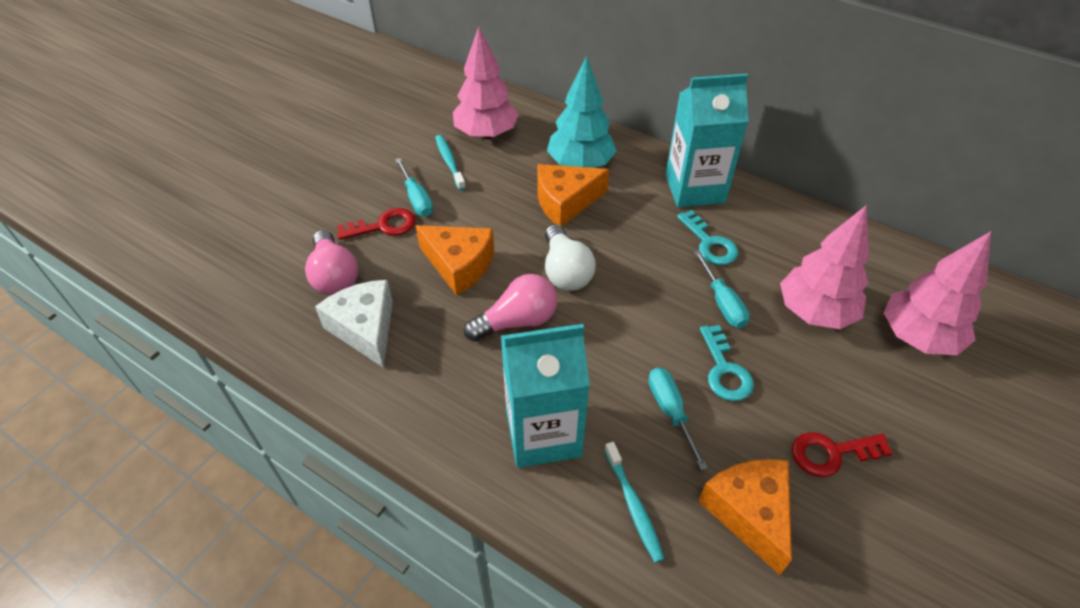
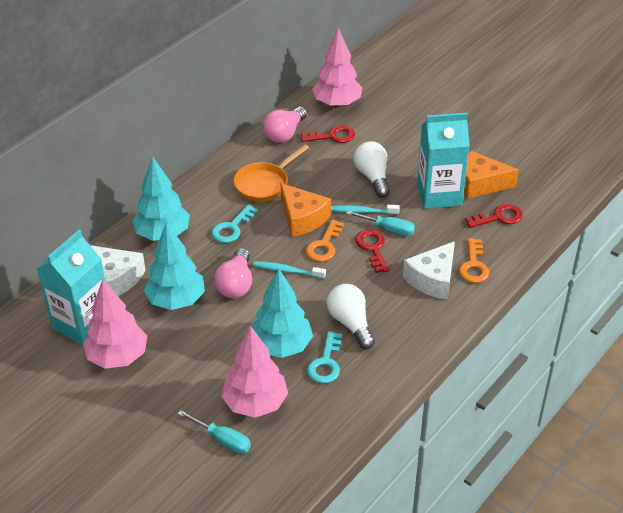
orange cheese: 3 -> 2
orange key: 0 -> 2
orange pan: 0 -> 1
red key: 2 -> 3
turquoise screwdriver: 3 -> 2
turquoise tree: 1 -> 3
white cheese: 1 -> 2
white light bulb: 1 -> 2

